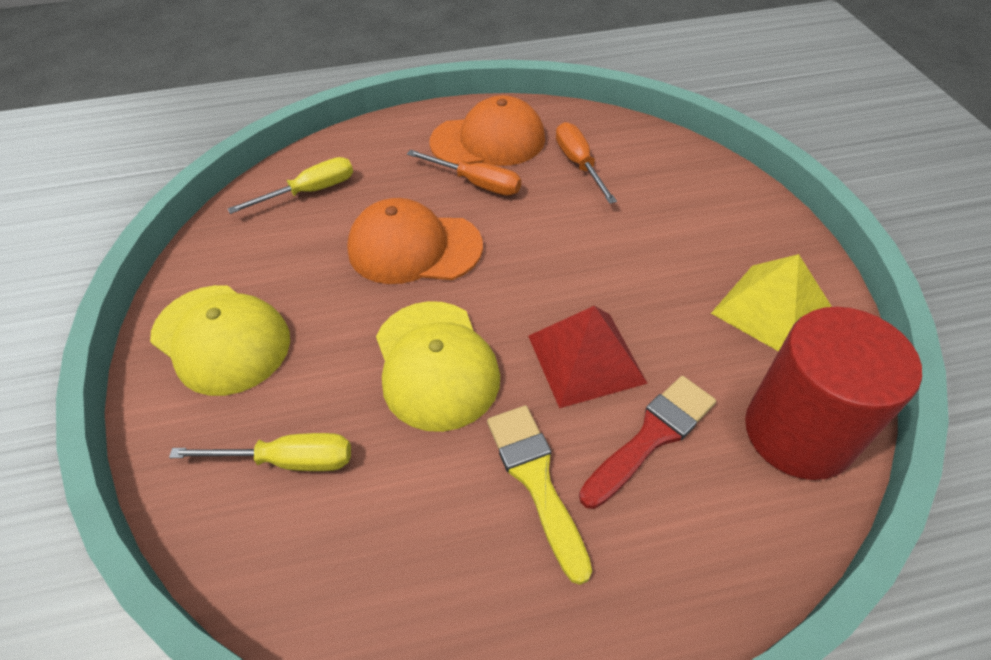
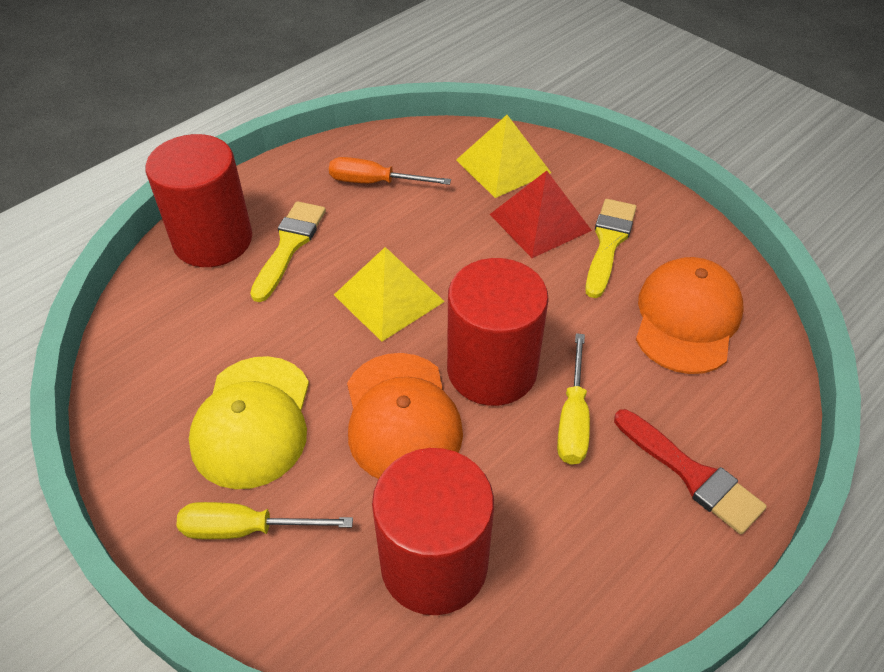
orange screwdriver: 2 -> 1
red cylinder: 1 -> 3
yellow brush: 1 -> 2
yellow cap: 2 -> 1
yellow pyramid: 1 -> 2

